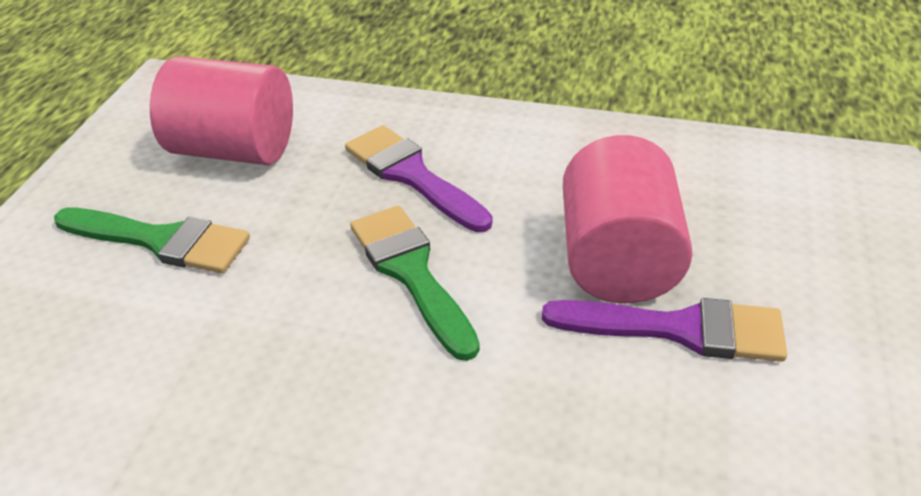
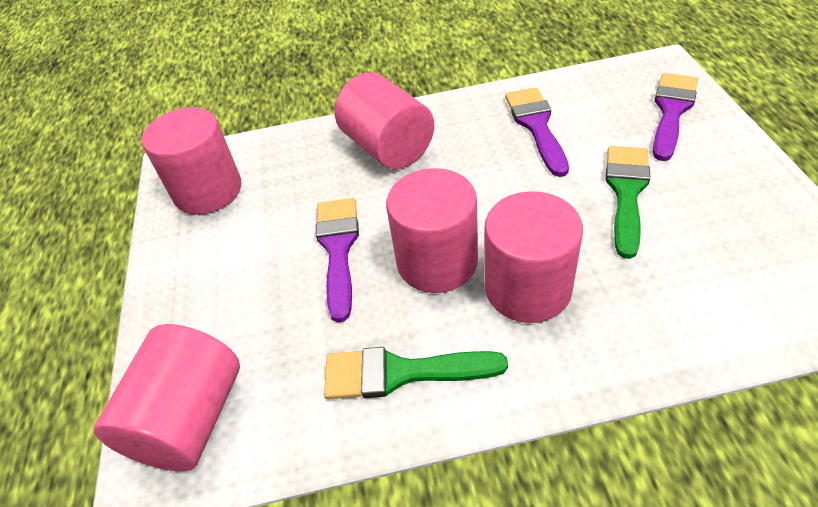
pink cylinder: 2 -> 5
purple brush: 2 -> 3

